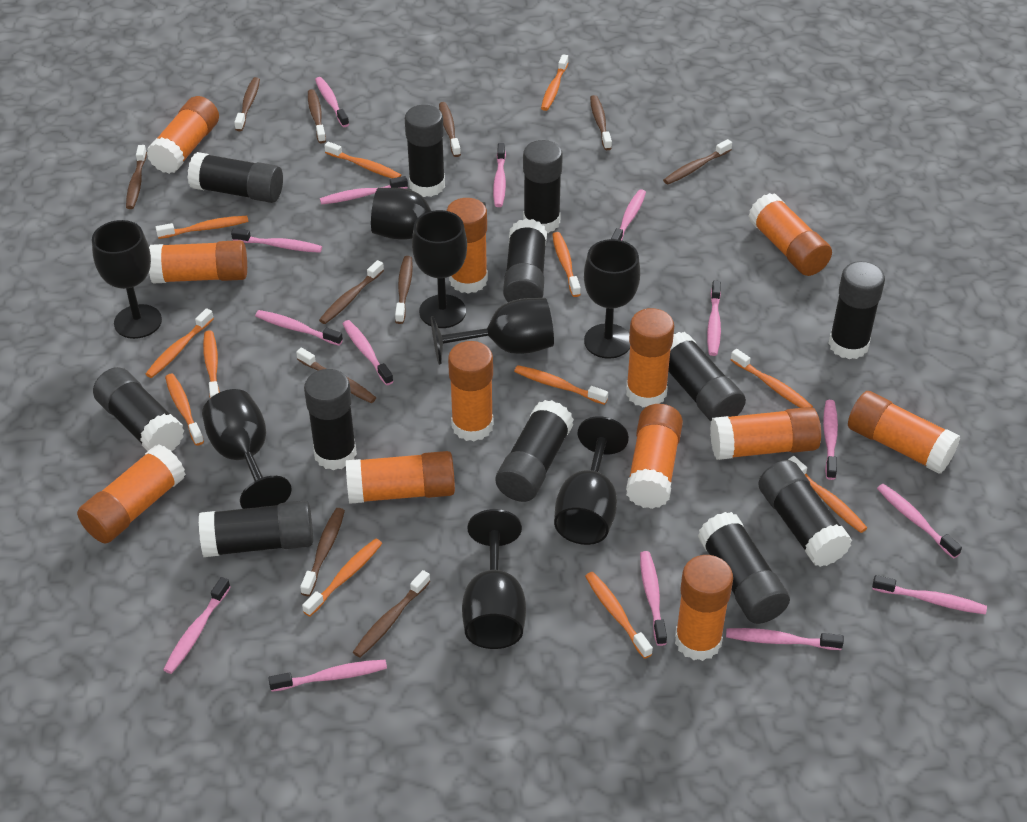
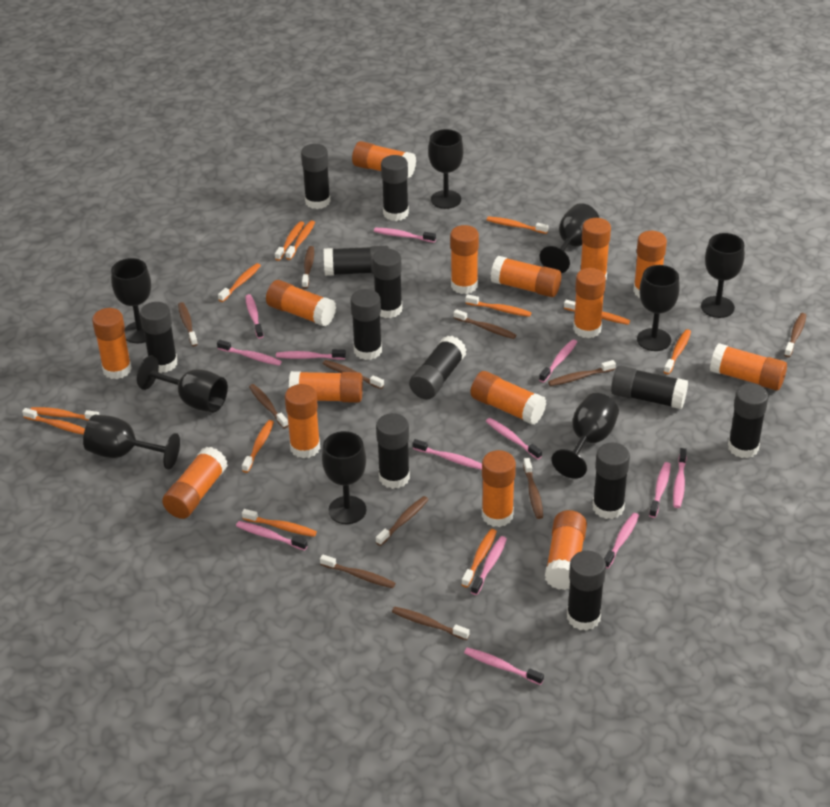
black goblet: 8 -> 9
orange glue stick: 12 -> 15
pink toothbrush: 15 -> 13

